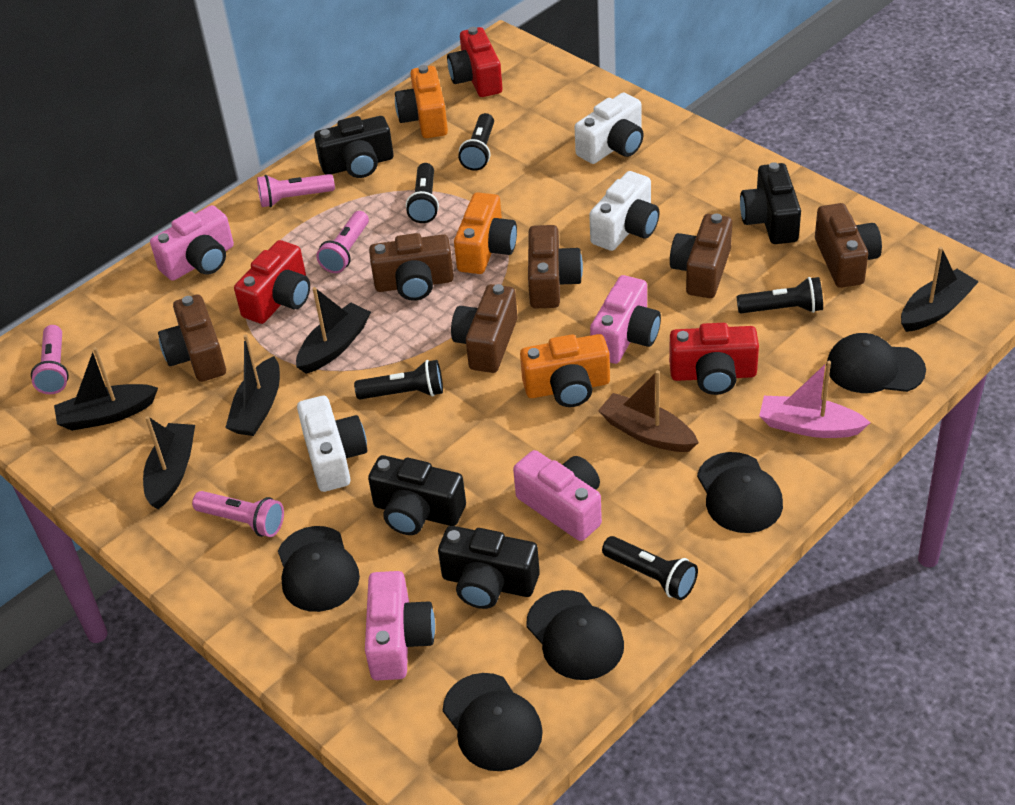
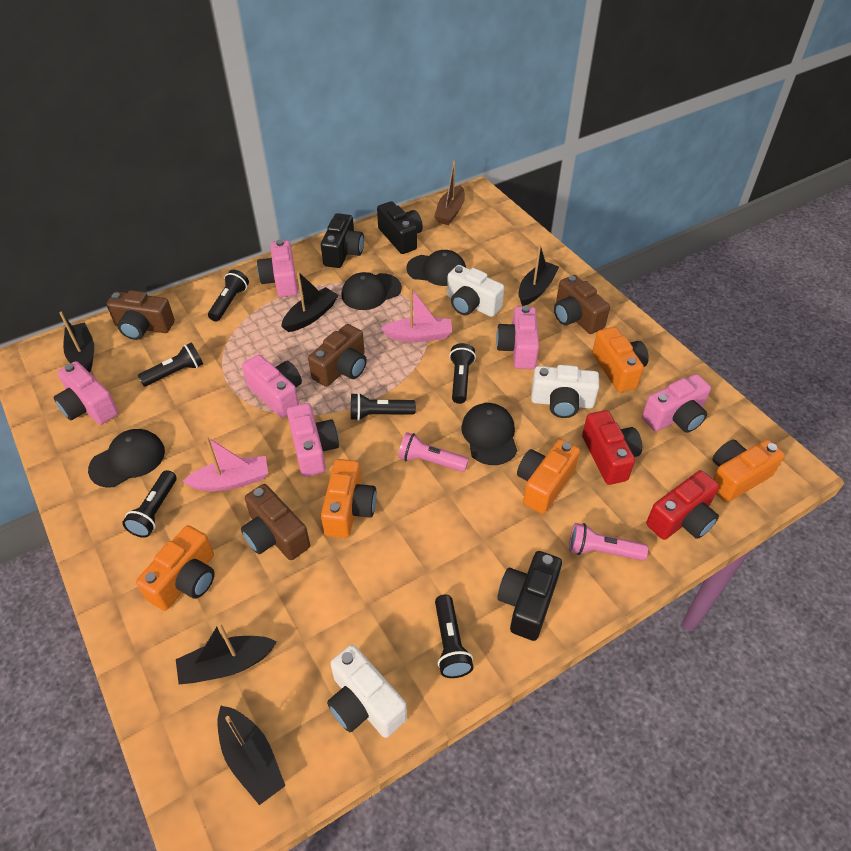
black camera: 4 -> 3
black cap: 5 -> 4
black flashlight: 5 -> 6
brown camera: 6 -> 4
orange camera: 3 -> 5
pink boat: 1 -> 2
pink camera: 4 -> 6
pink flashlight: 4 -> 2
red camera: 3 -> 2

